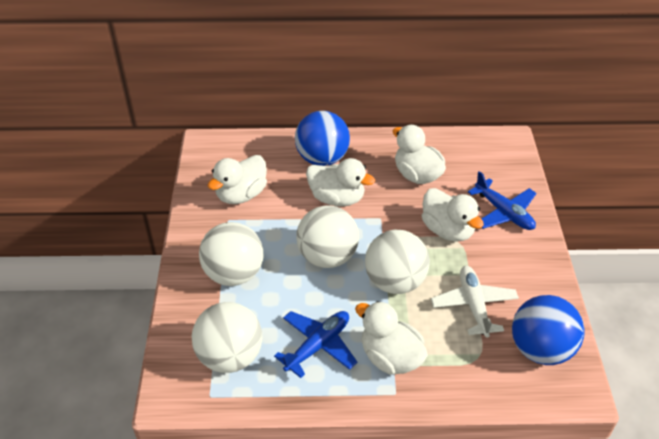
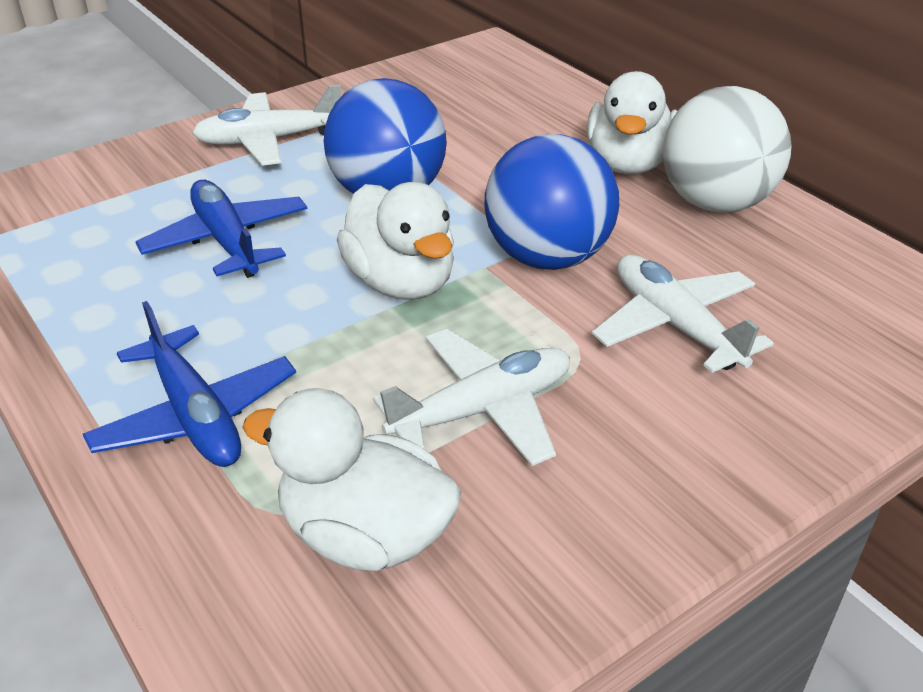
white ball: 4 -> 1
white duck: 5 -> 3
white plane: 1 -> 3

